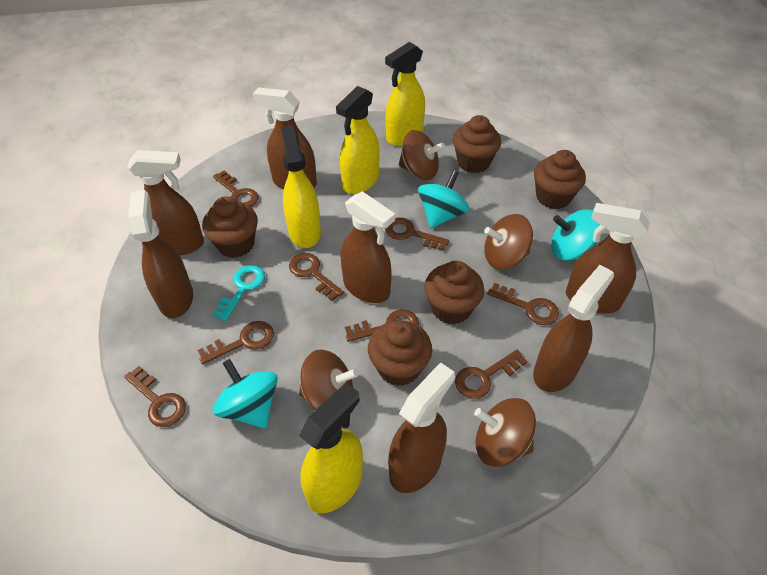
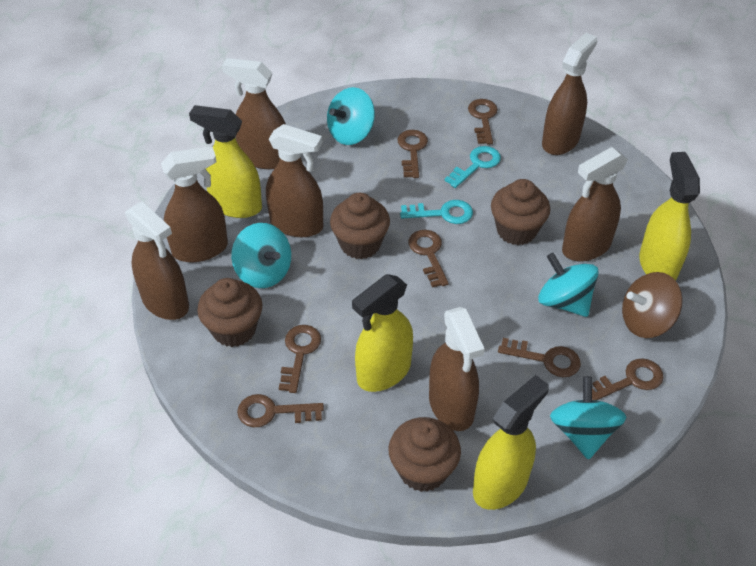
brown cupcake: 5 -> 4
brown key: 8 -> 7
brown spinning top: 4 -> 1
turquoise key: 1 -> 2
turquoise spinning top: 3 -> 4

